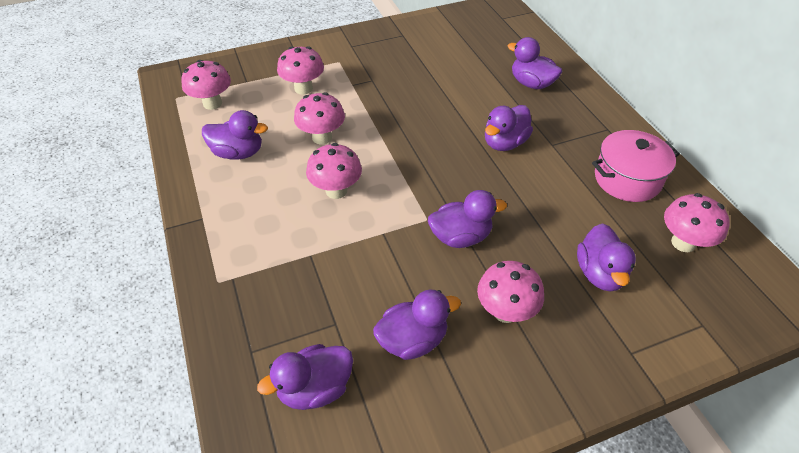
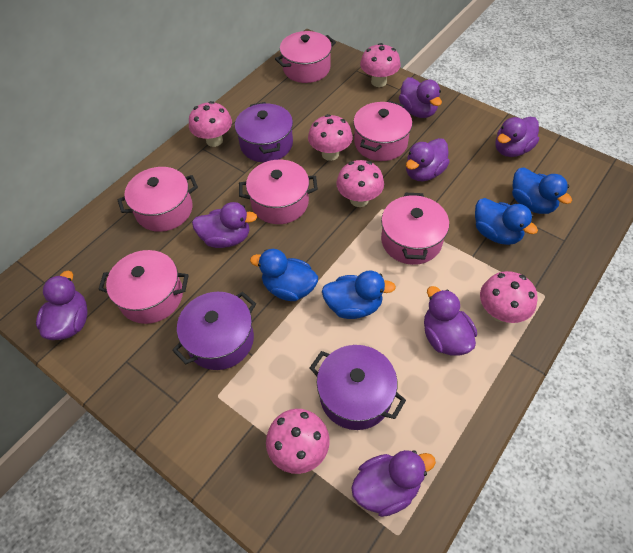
blue duck: 0 -> 4
pink pot: 1 -> 6
purple pot: 0 -> 3

